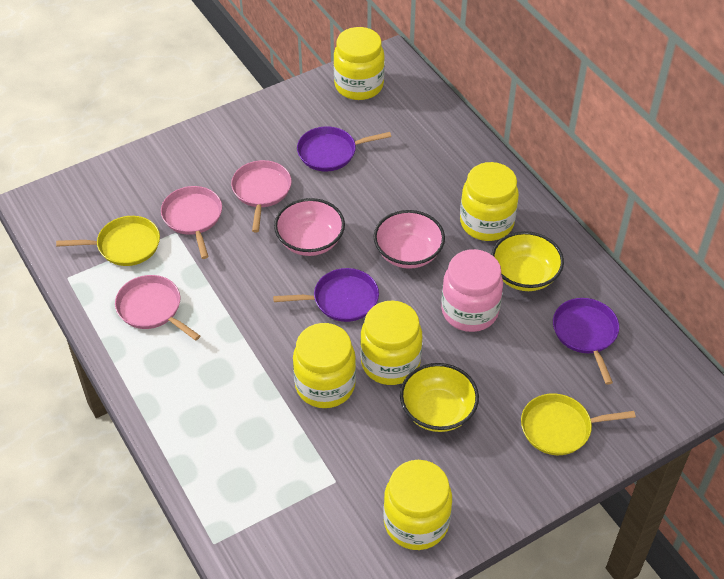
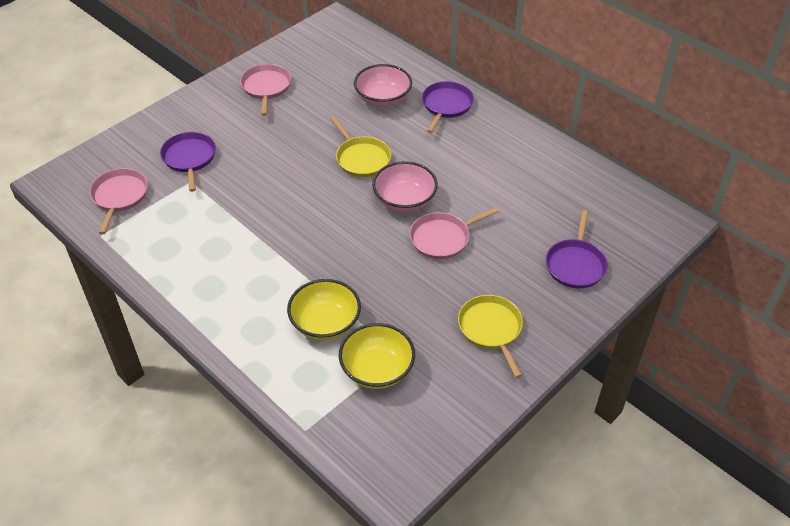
pink jar: 1 -> 0
yellow jar: 5 -> 0

